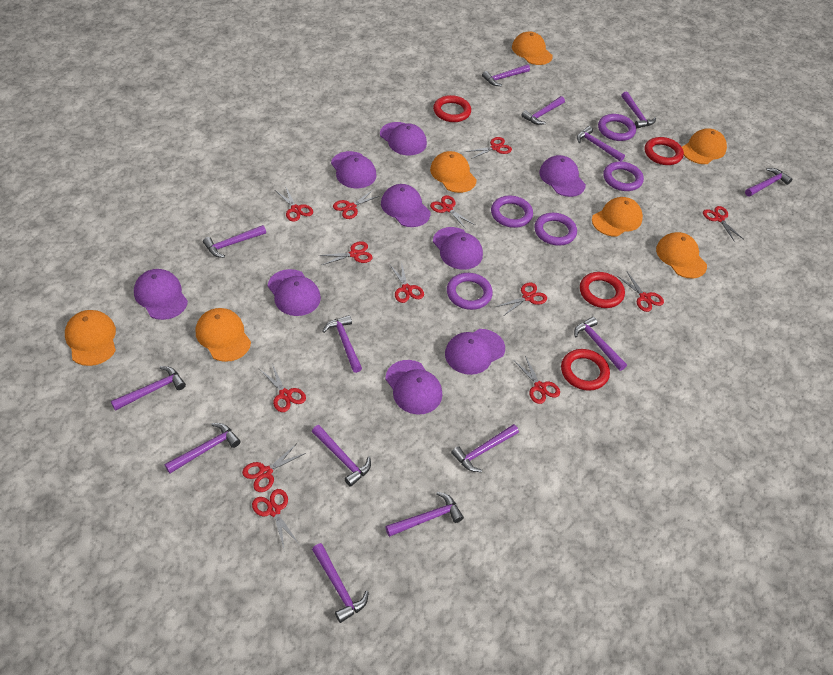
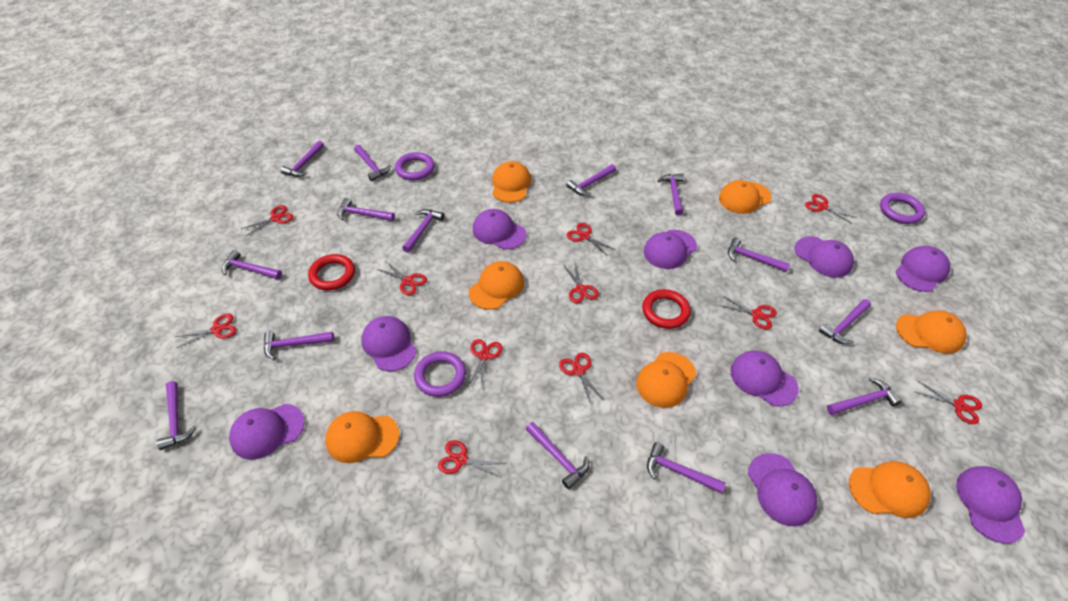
purple ring: 5 -> 3
red ring: 4 -> 2
red scissors: 13 -> 11

